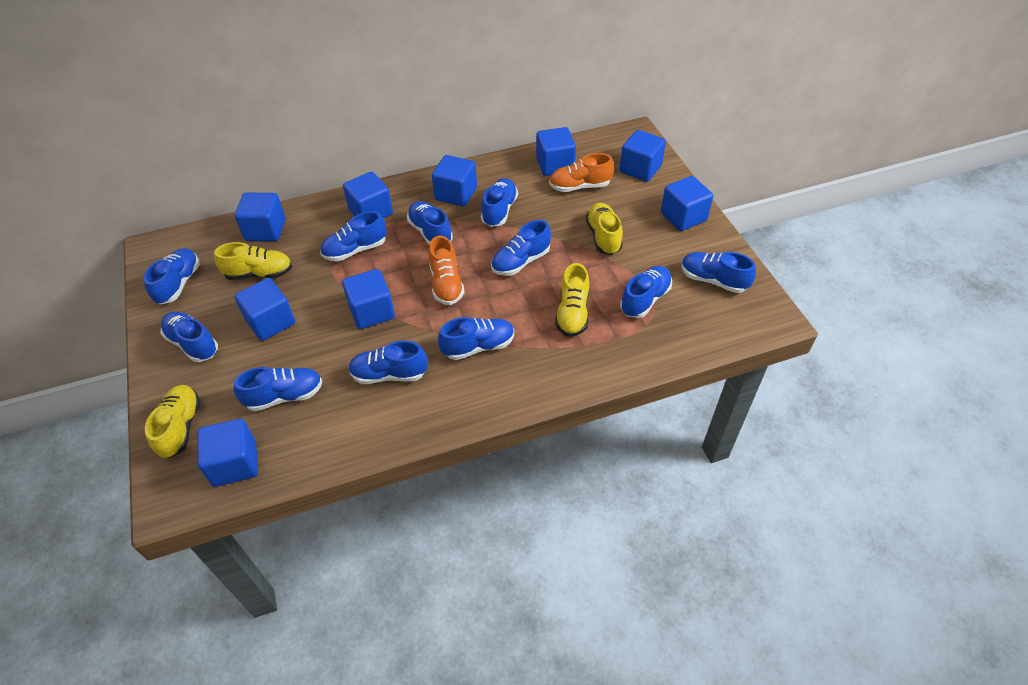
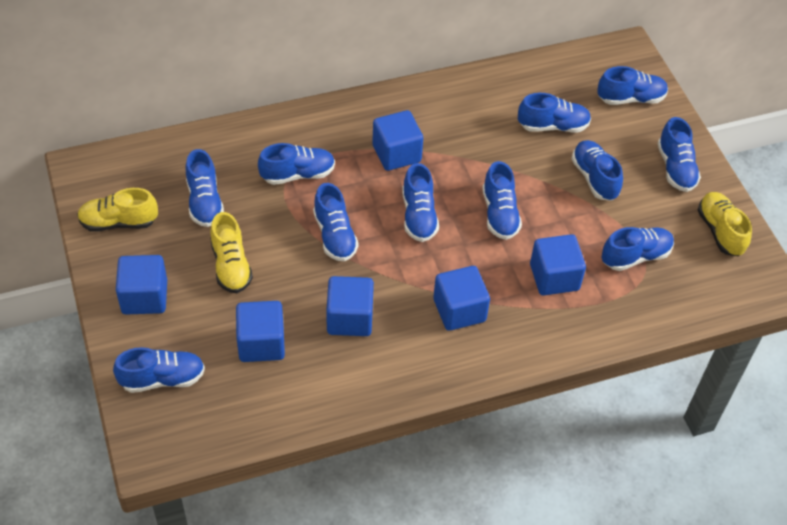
blue cube: 9 -> 6
orange shoe: 2 -> 0
yellow shoe: 4 -> 3

